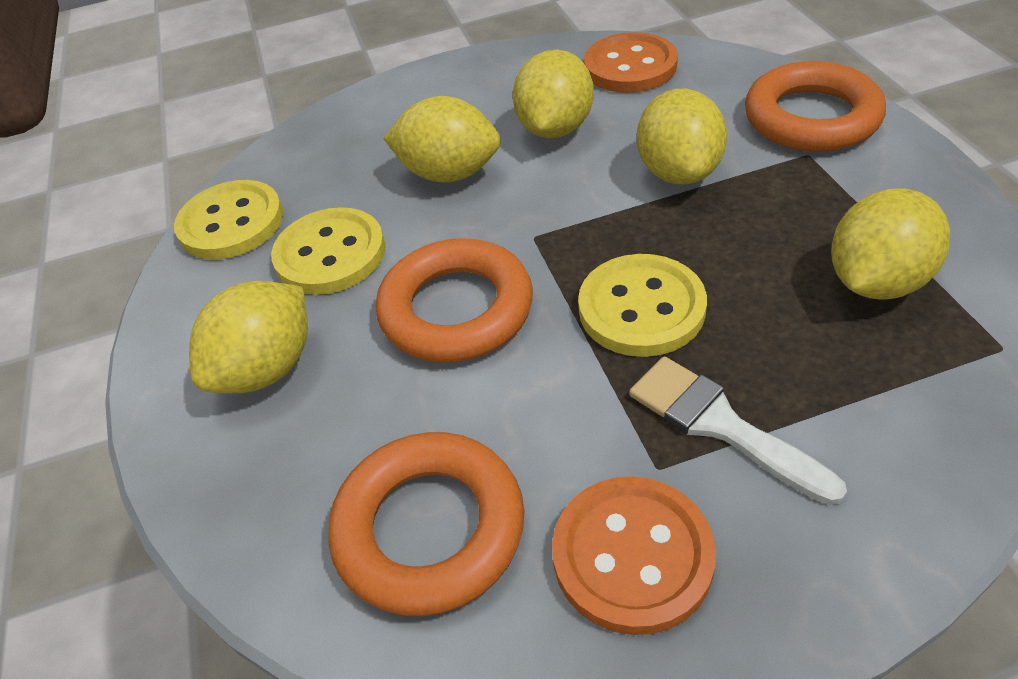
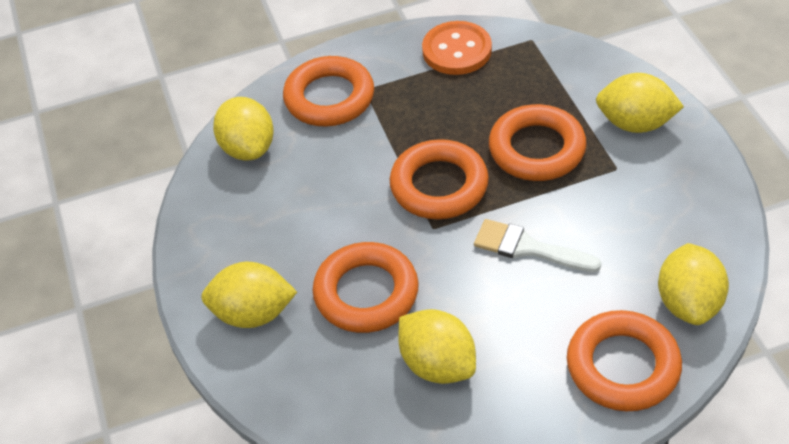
orange button: 2 -> 1
orange ring: 3 -> 5
yellow button: 3 -> 0

